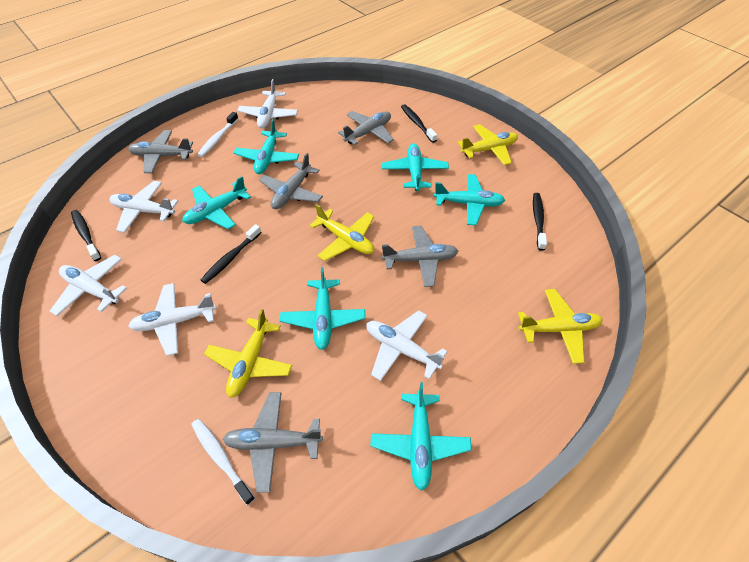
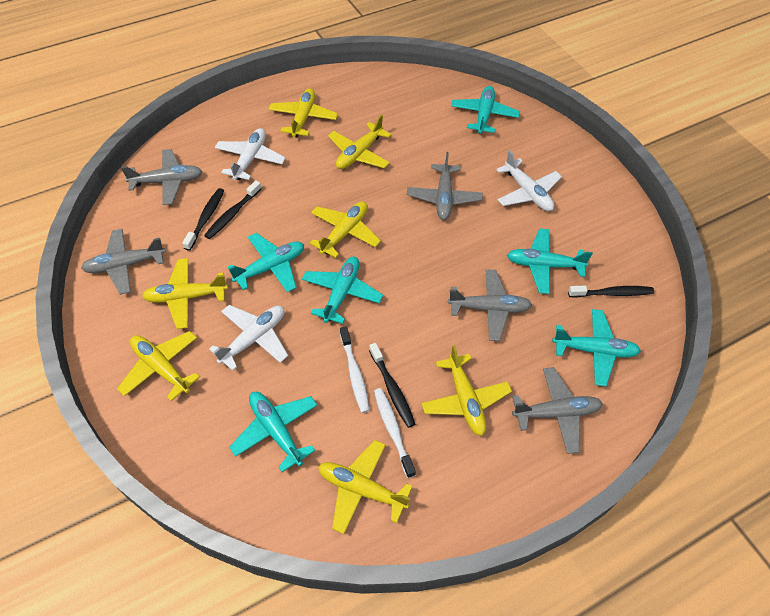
white plane: 5 -> 3
yellow plane: 4 -> 7

